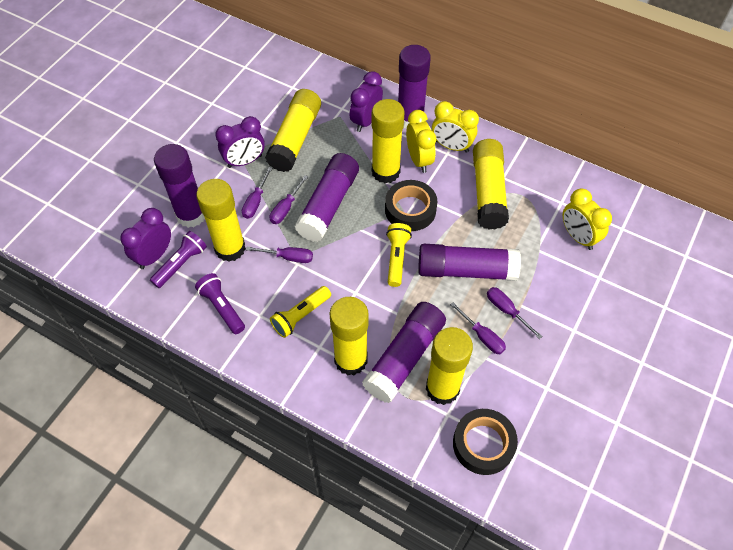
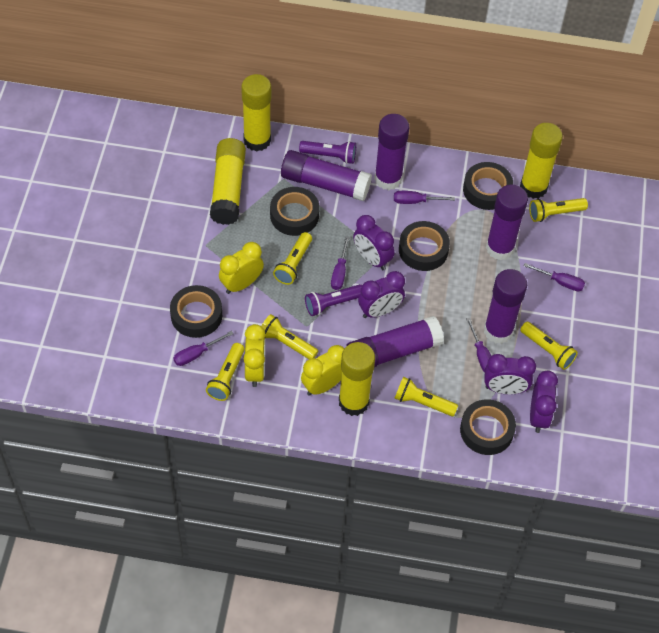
black tape: 2 -> 5
purple clock: 3 -> 4
yellow flashlight: 2 -> 6
yellow glue stick: 6 -> 4

